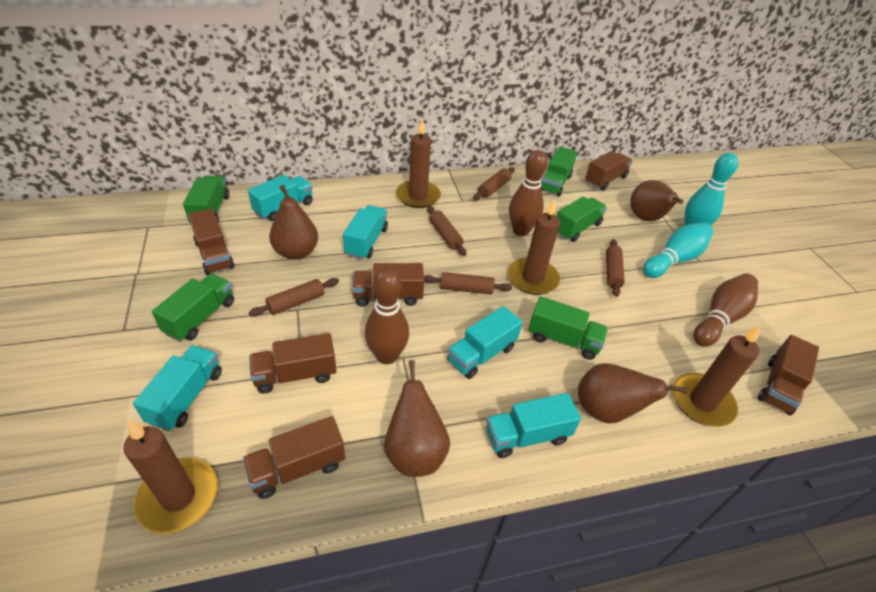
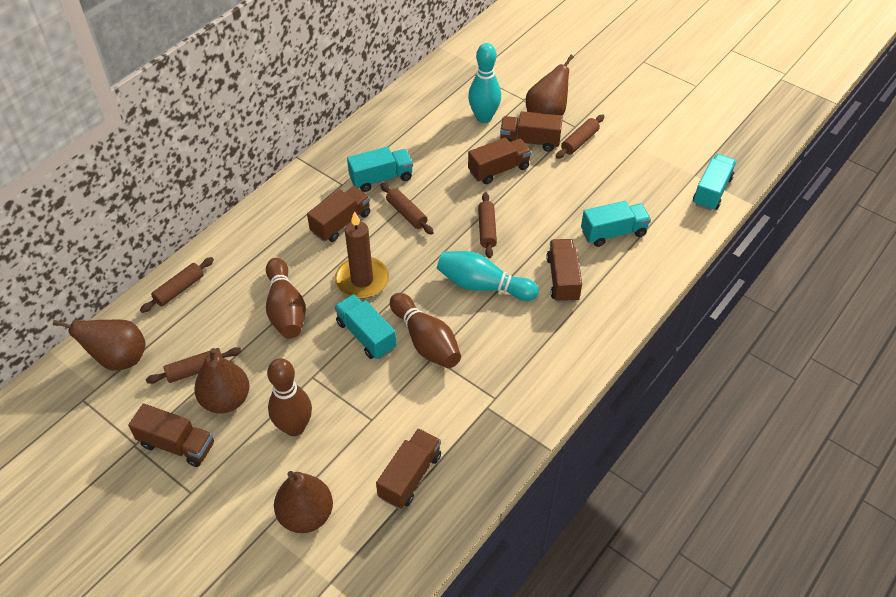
brown candle: 4 -> 1
green truck: 5 -> 0
turquoise truck: 5 -> 4

